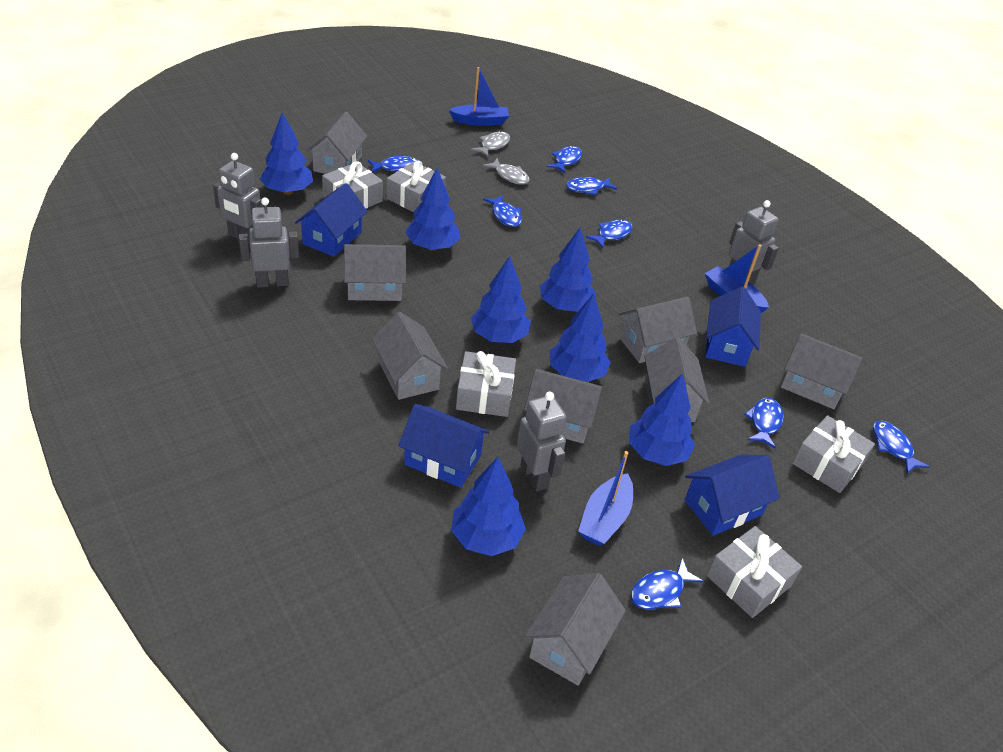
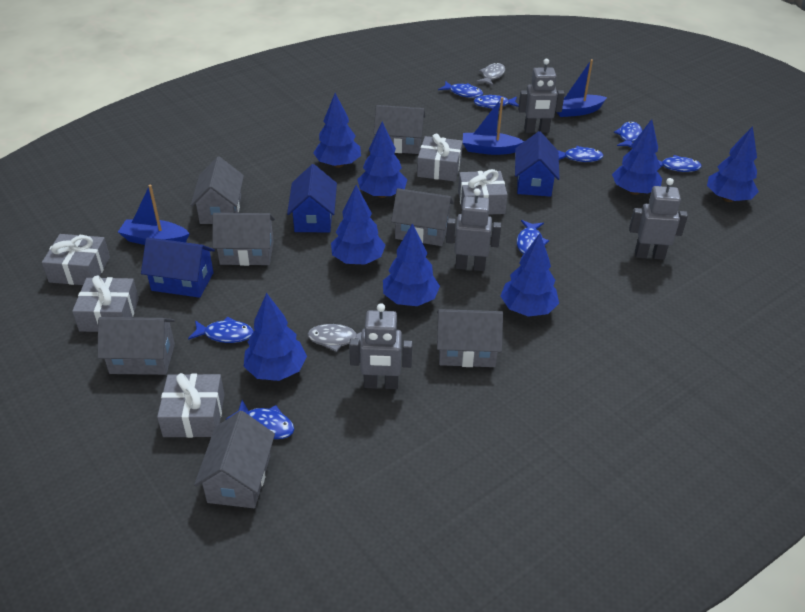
blue house: 4 -> 3
blue tree: 7 -> 8
grey house: 8 -> 7

